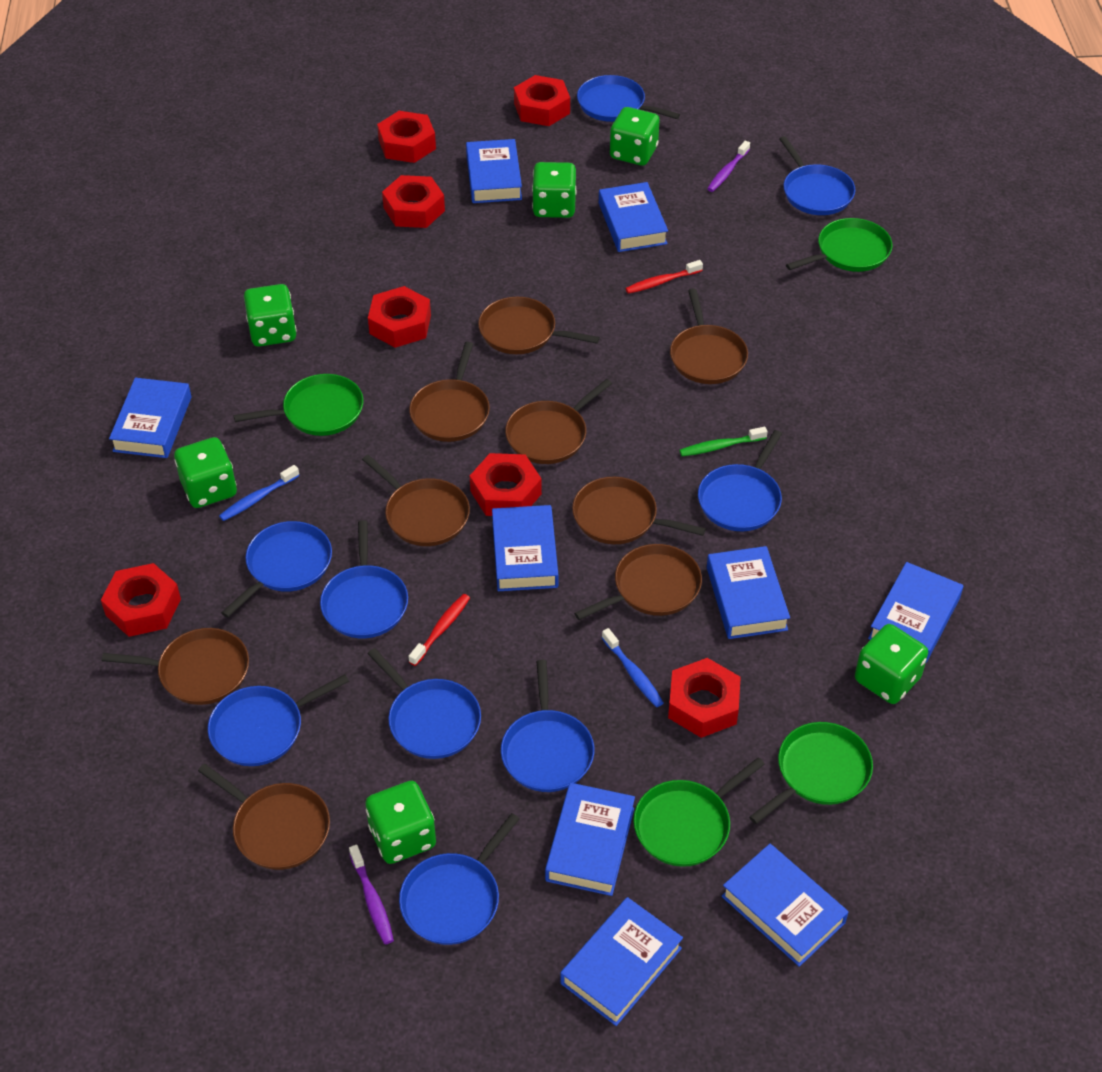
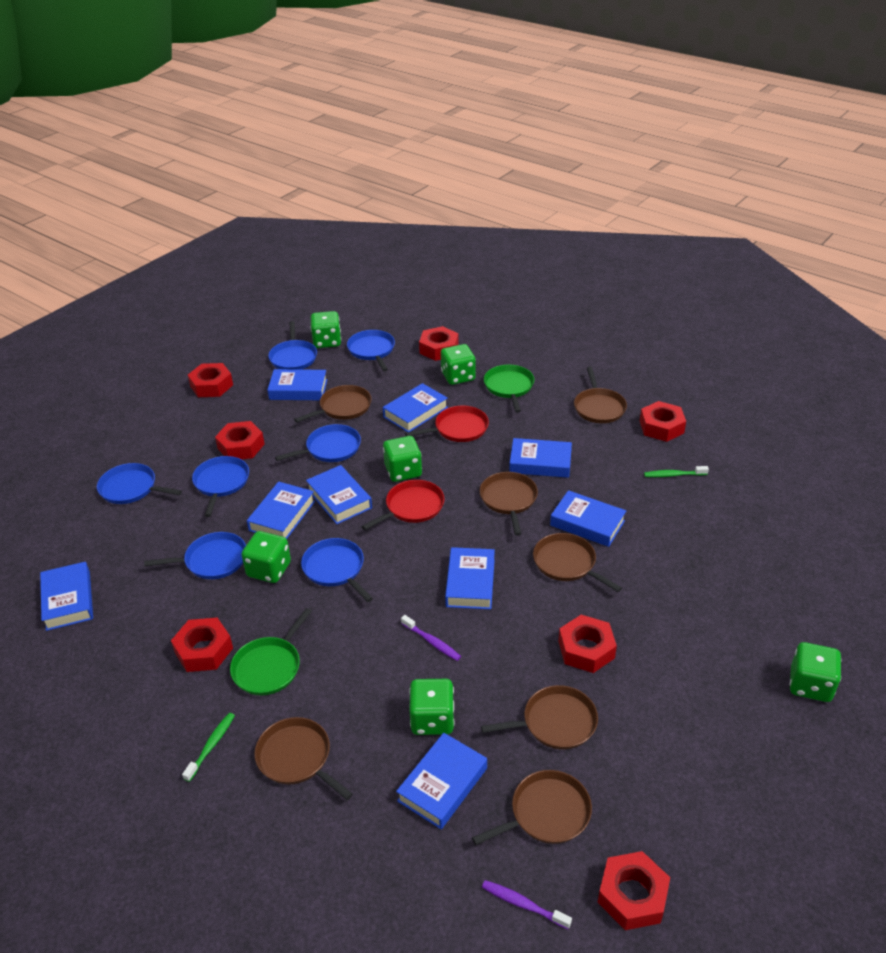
blue pan: 9 -> 7
blue toothbrush: 2 -> 0
brown pan: 9 -> 7
green pan: 4 -> 2
green toothbrush: 1 -> 2
red pan: 0 -> 2
red toothbrush: 2 -> 0

